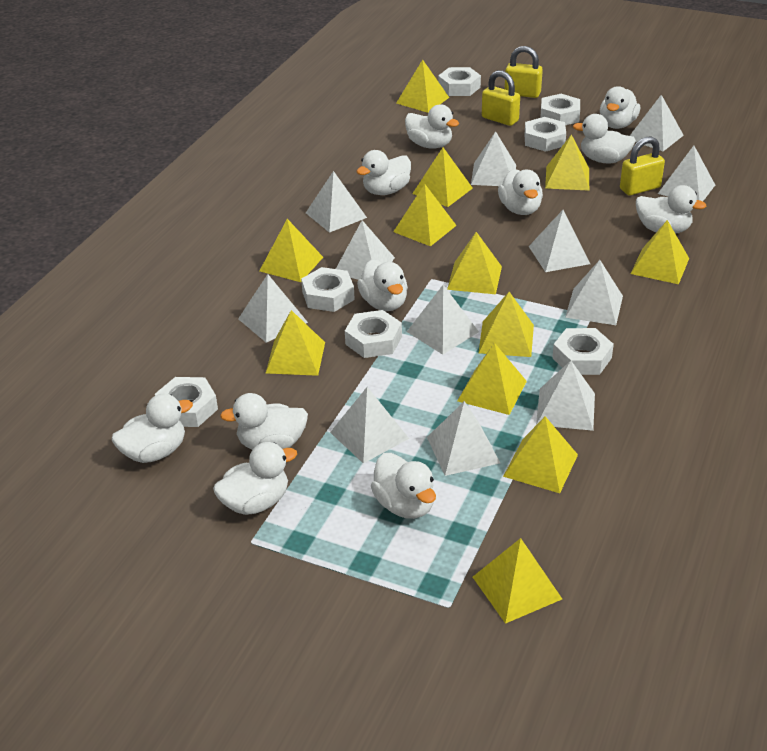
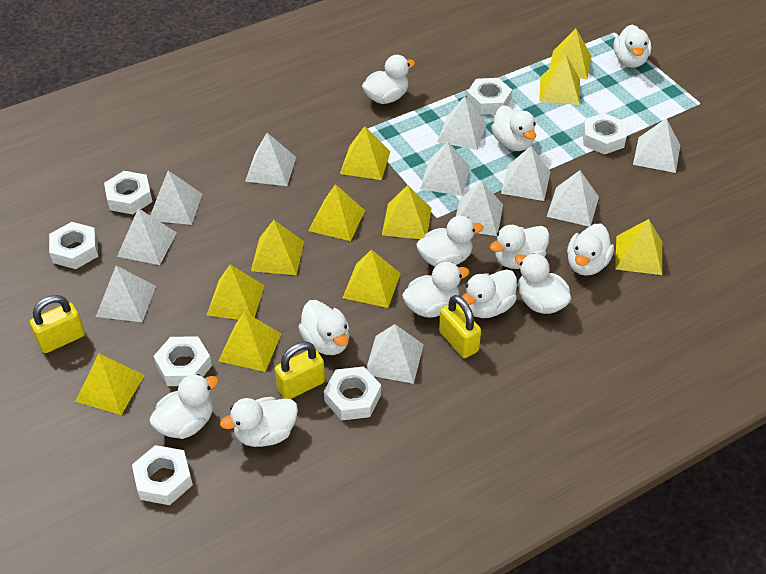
white duck: 11 -> 12
white pyramid: 12 -> 11
yellow pyramid: 12 -> 11

